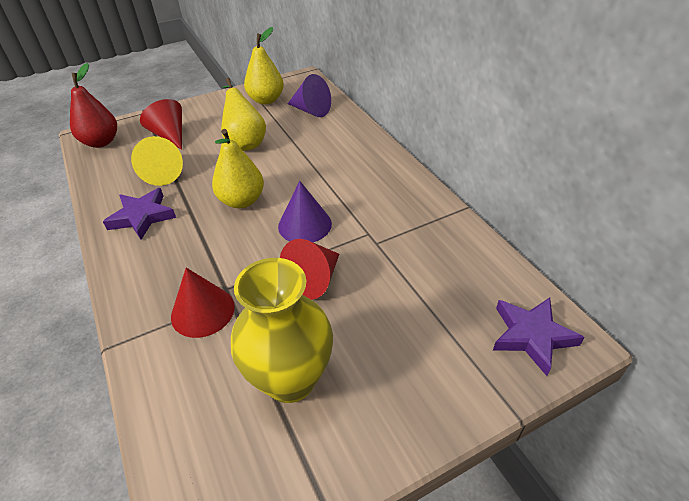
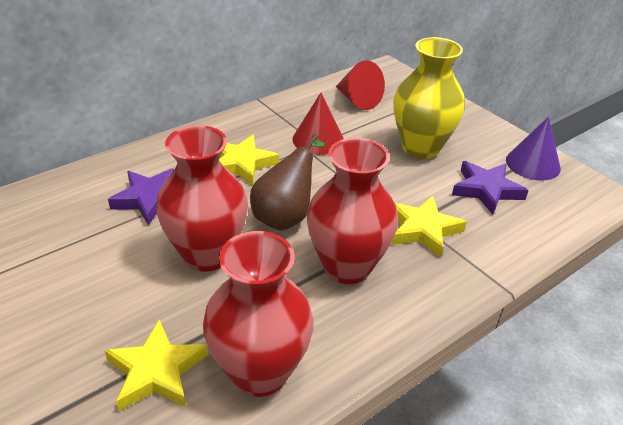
brown pear: 0 -> 1
purple cone: 2 -> 1
red cone: 3 -> 2
red pear: 1 -> 0
red vase: 0 -> 3
yellow cone: 1 -> 0
yellow pear: 3 -> 0
yellow star: 0 -> 3

